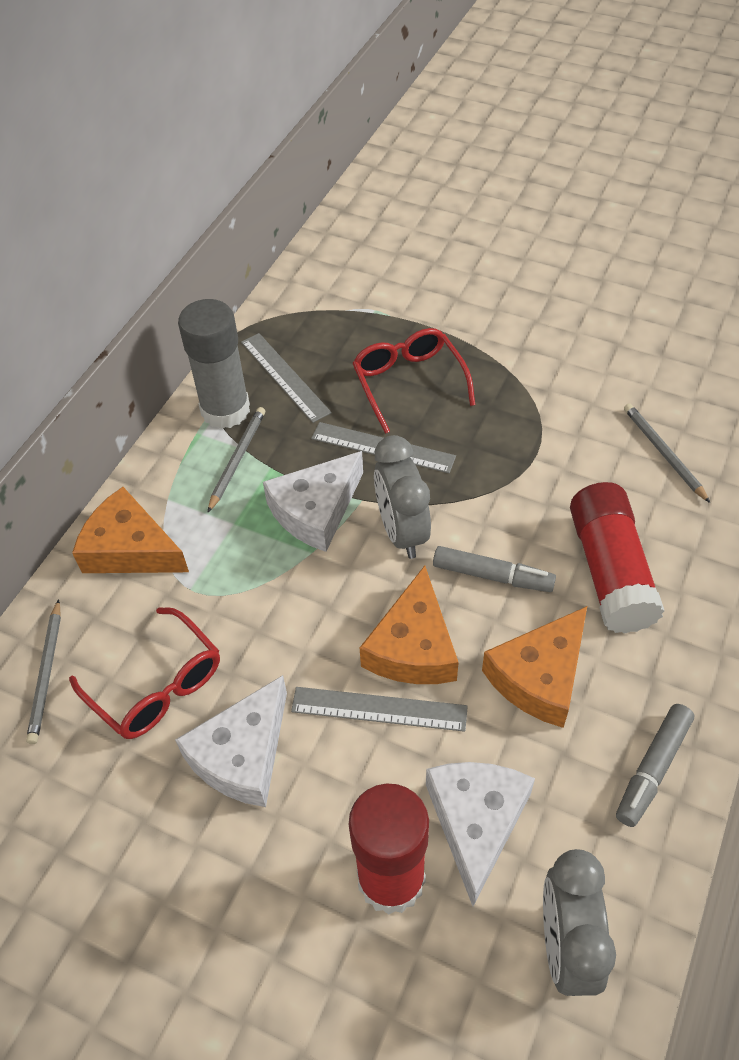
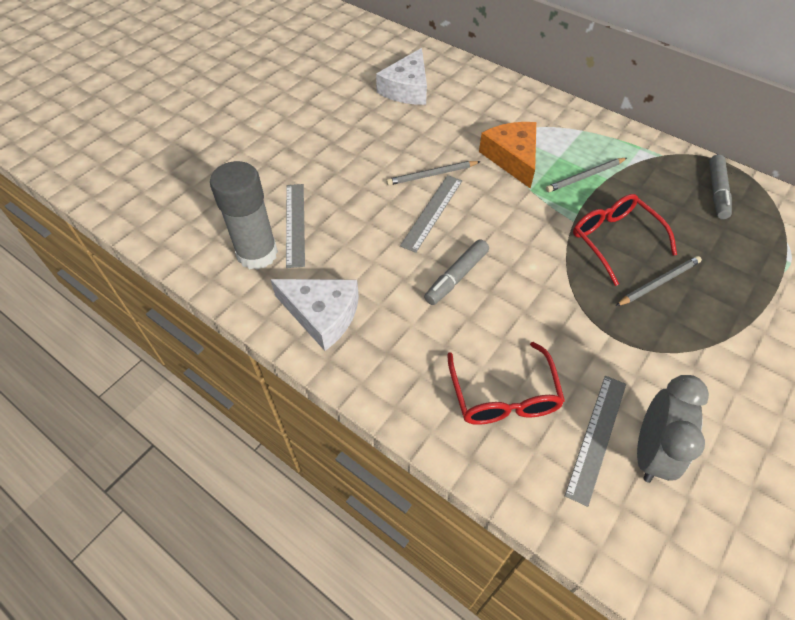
grey clock: 2 -> 1
orange cheese: 3 -> 1
red glue stick: 2 -> 0
white cheese: 3 -> 2

